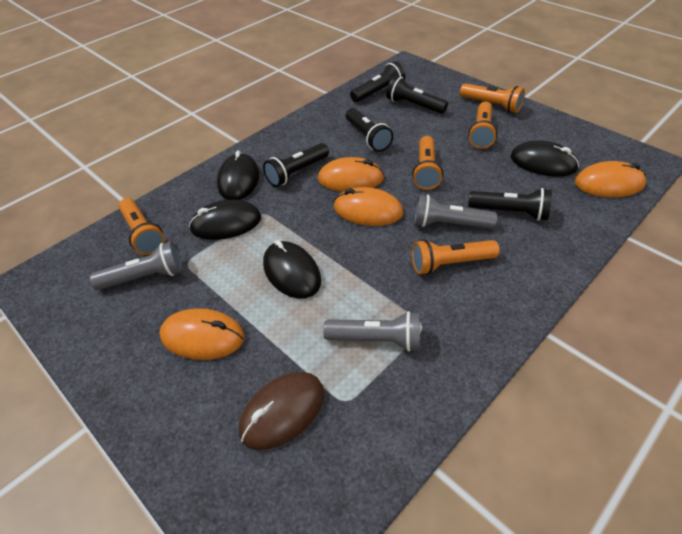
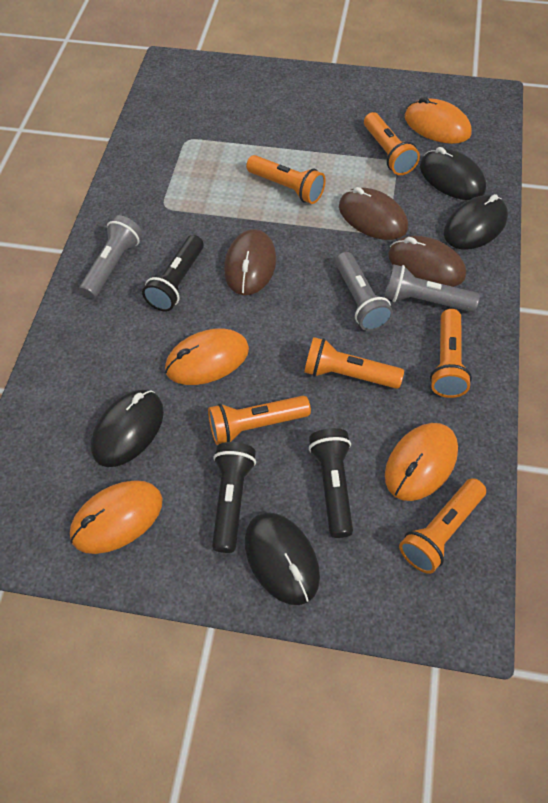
black flashlight: 5 -> 3
brown mouse: 1 -> 3
orange flashlight: 5 -> 6

